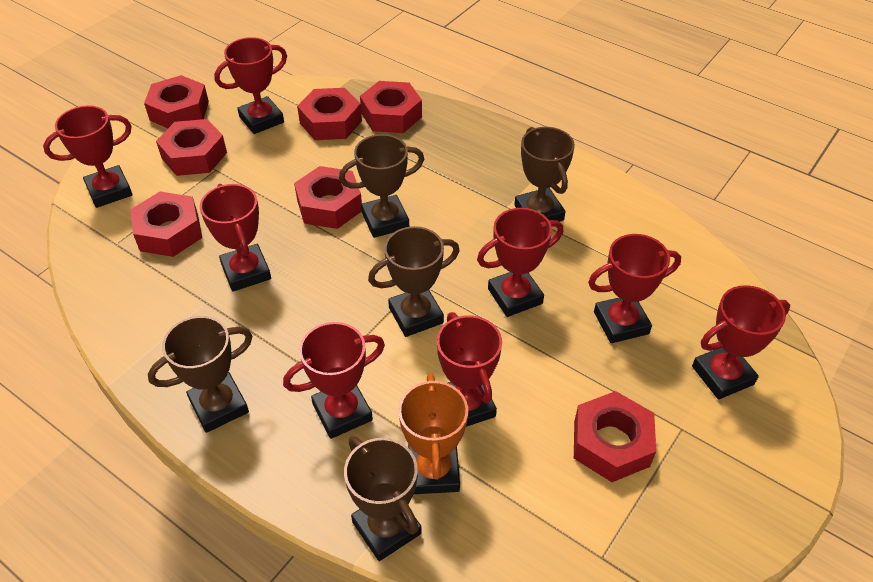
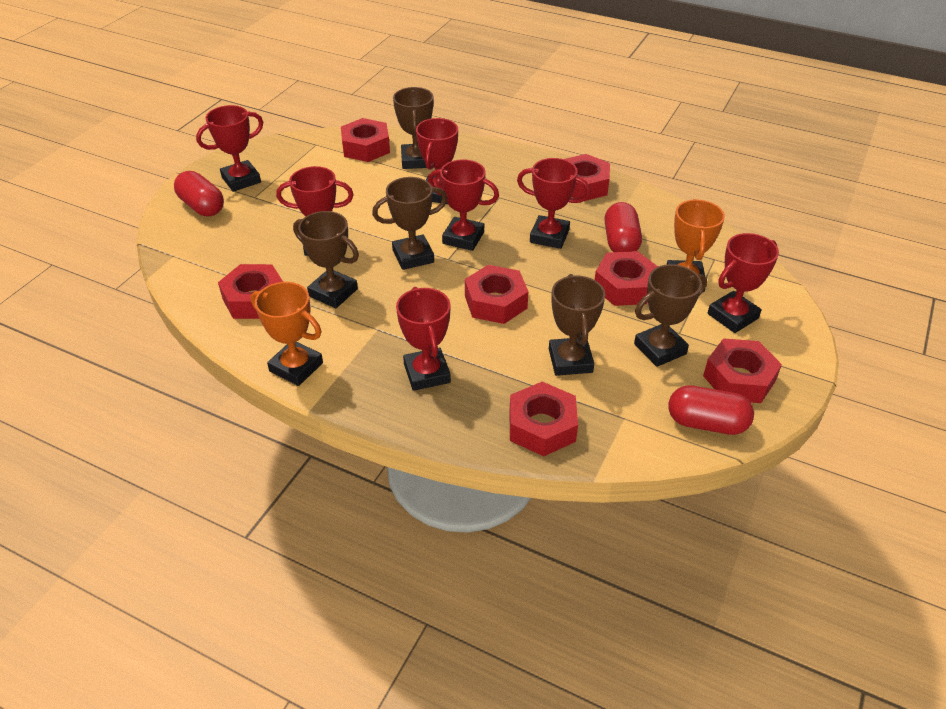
orange trophy: 1 -> 2
red capsule: 0 -> 3
red trophy: 8 -> 7

